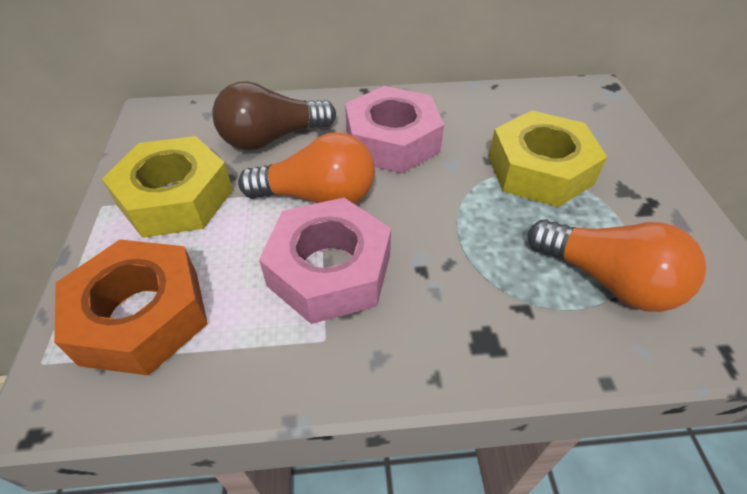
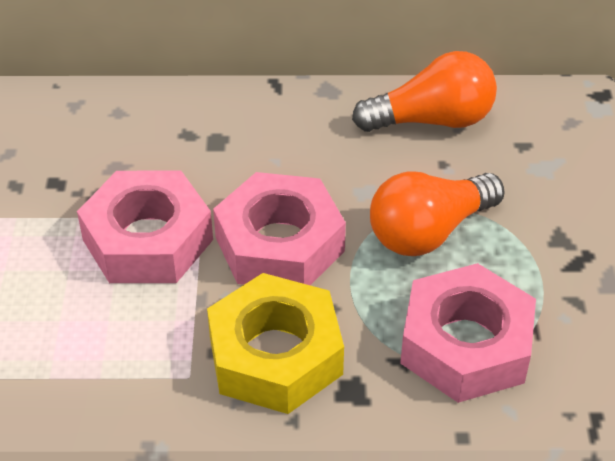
brown light bulb: 1 -> 0
orange nut: 1 -> 0
pink nut: 2 -> 3
yellow nut: 2 -> 1

